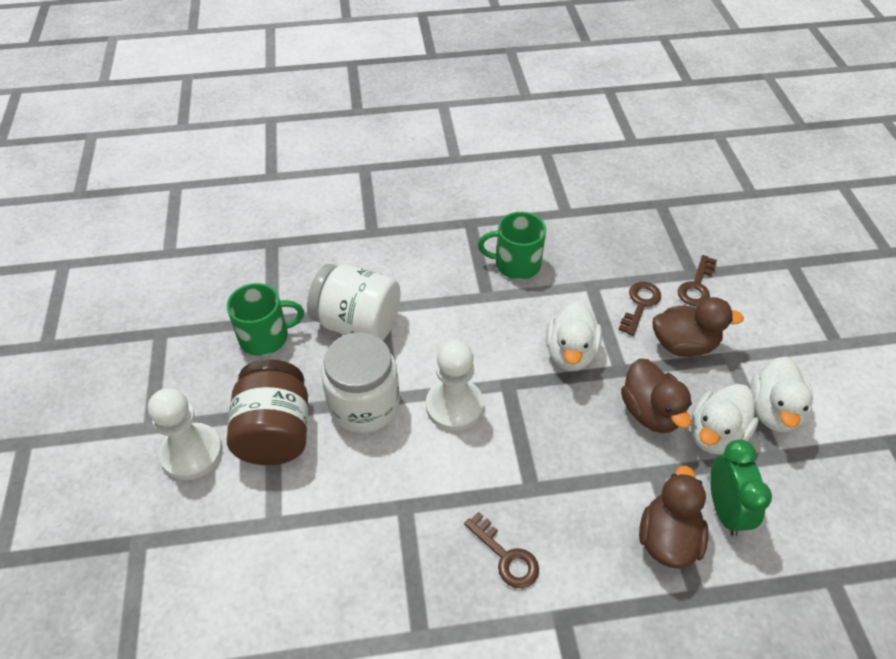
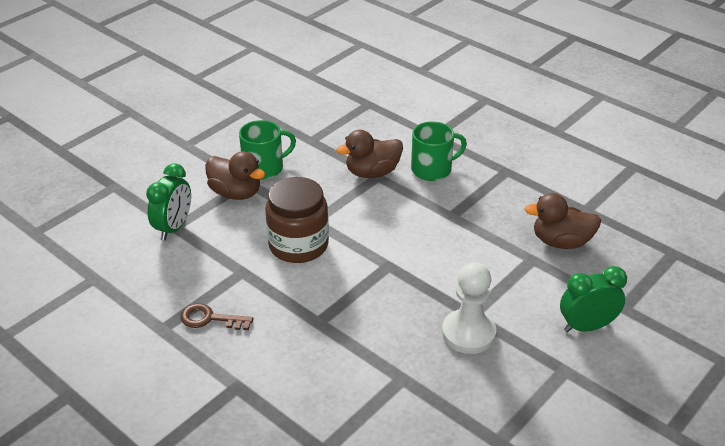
brown key: 3 -> 1
green clock: 1 -> 2
white duck: 3 -> 0
white jar: 2 -> 0
white pawn: 2 -> 1

